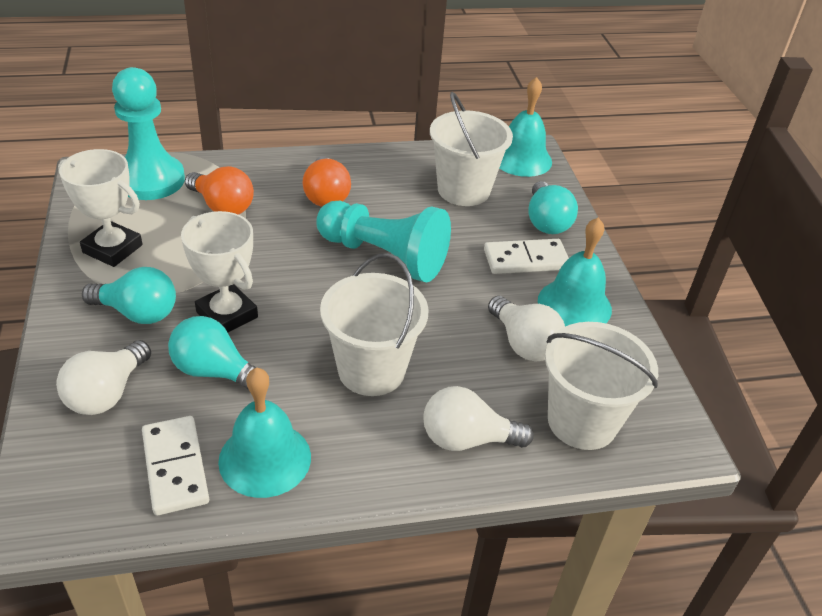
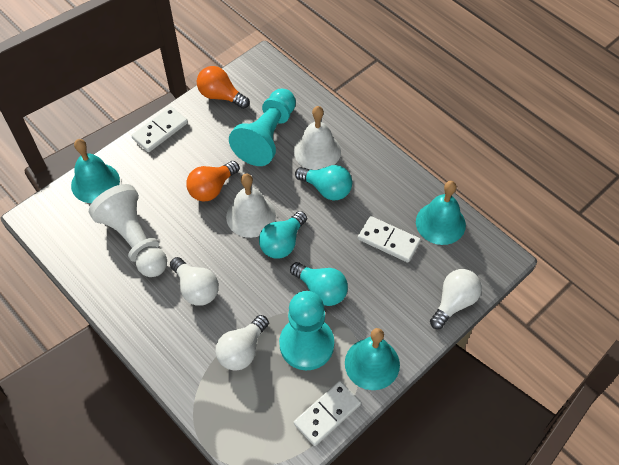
white bell: 0 -> 2
white bucket: 3 -> 0
white domino: 2 -> 3
white pawn: 0 -> 1
white trophy: 2 -> 0

